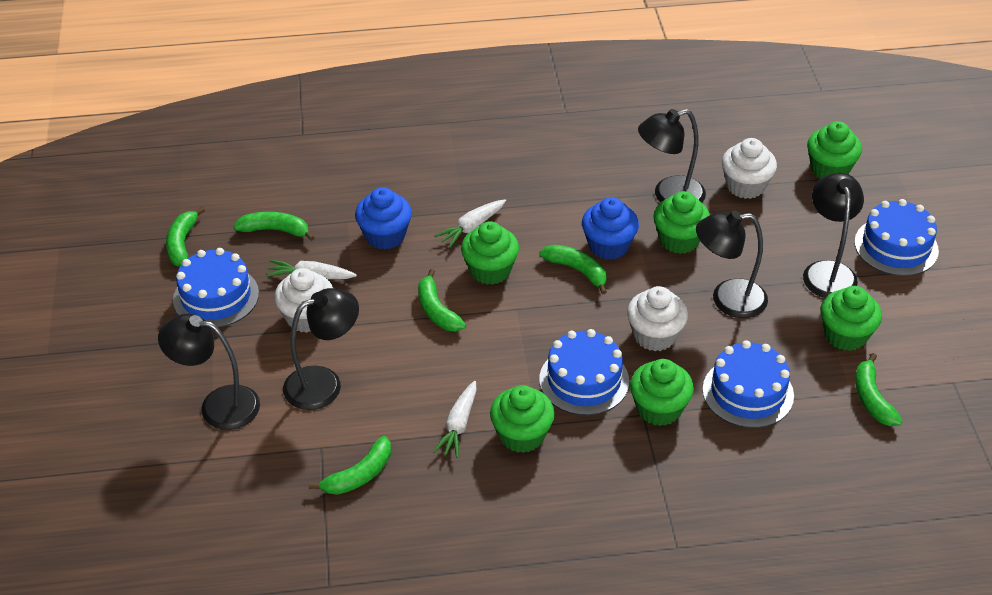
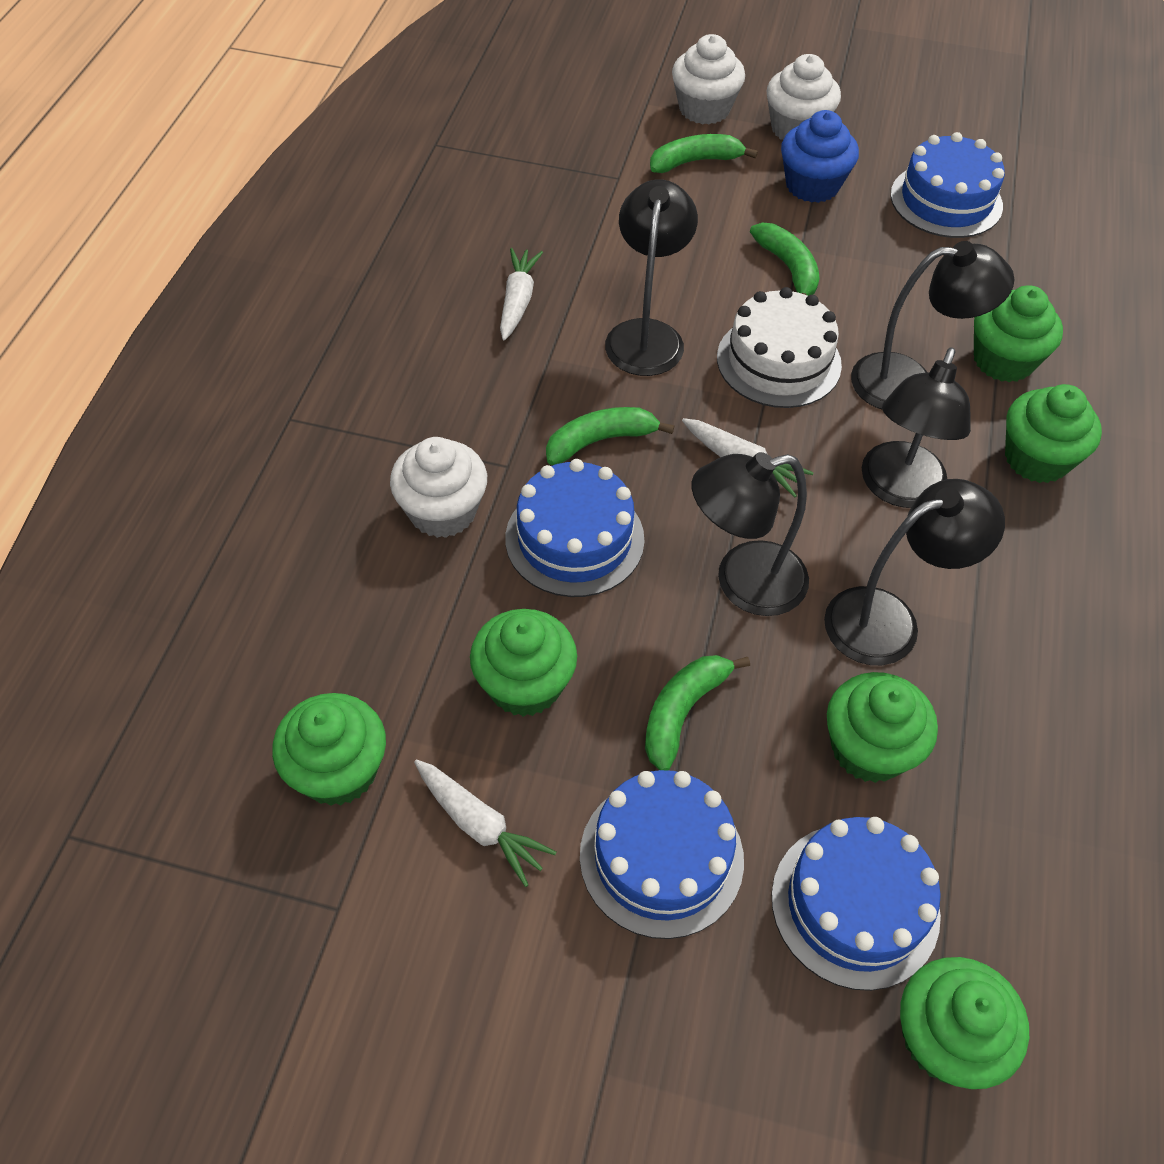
blue cupcake: 2 -> 1
green banana: 6 -> 4
white cake: 0 -> 1

